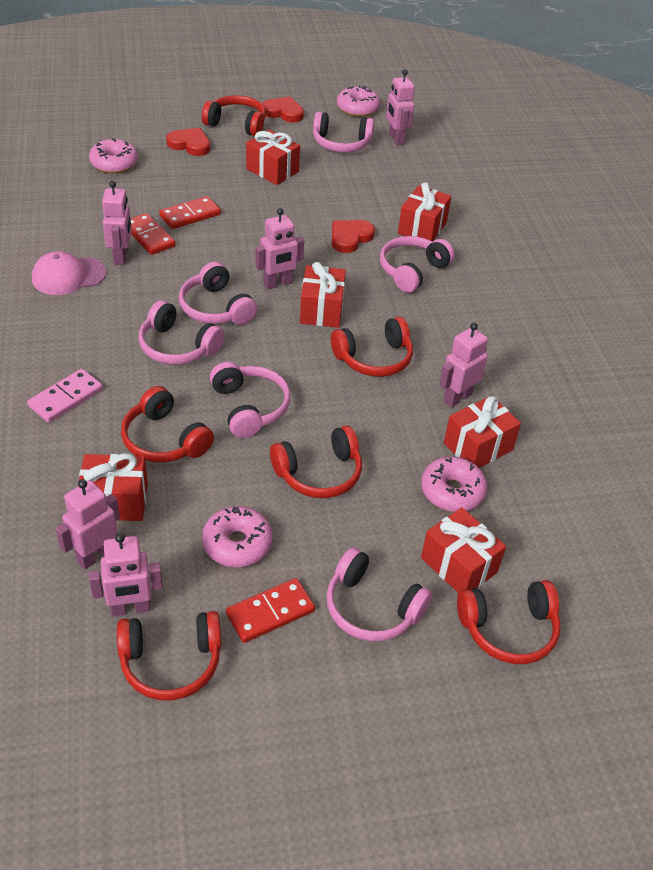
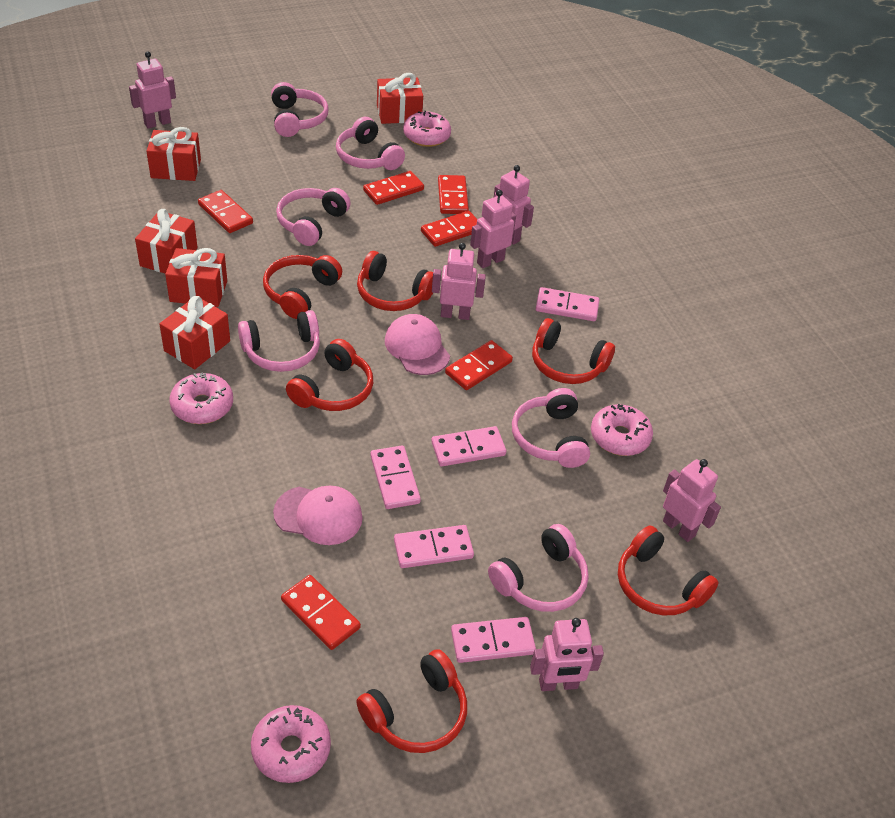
pink cap: 1 -> 2
pink domino: 1 -> 5
red domino: 3 -> 6
red gift: 6 -> 5
red heart: 3 -> 0

